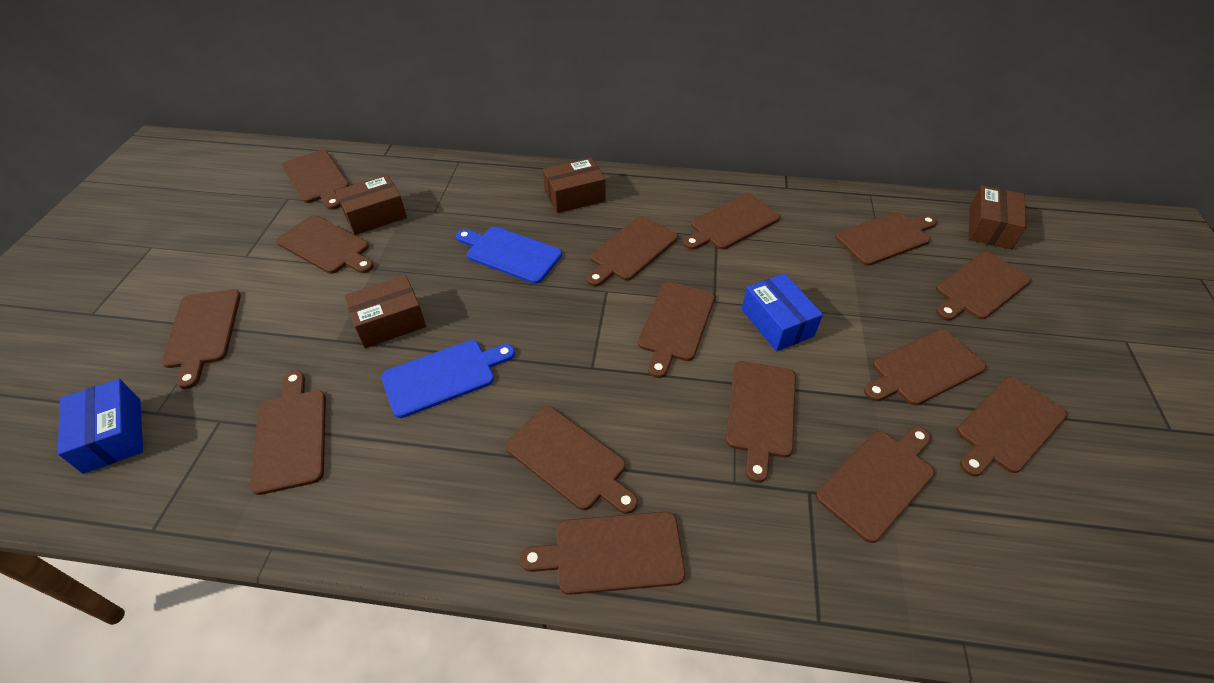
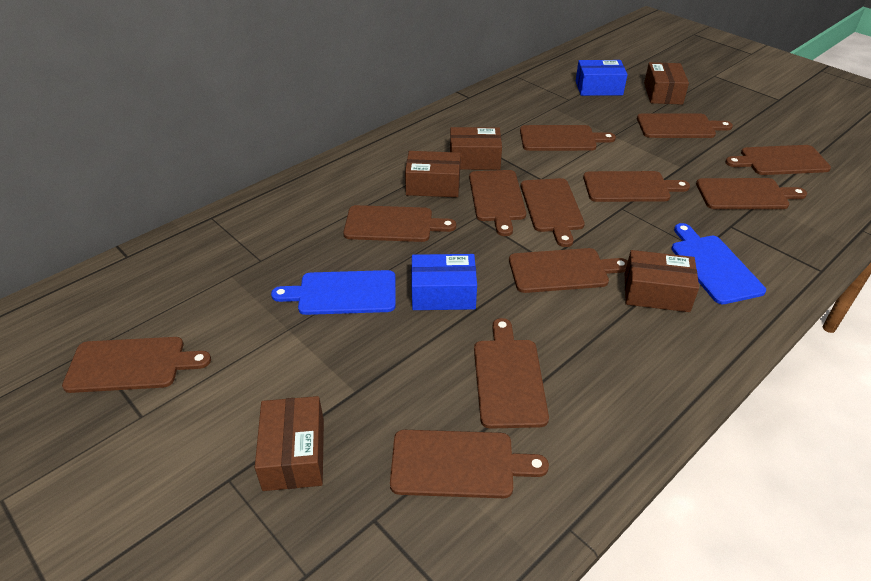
brown box: 4 -> 5
brown cutting board: 15 -> 12

